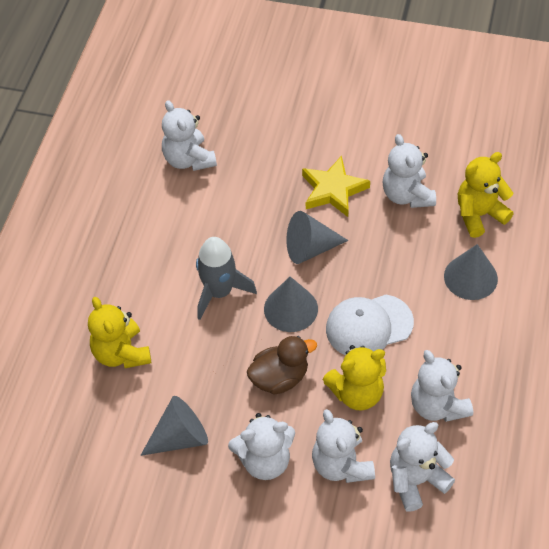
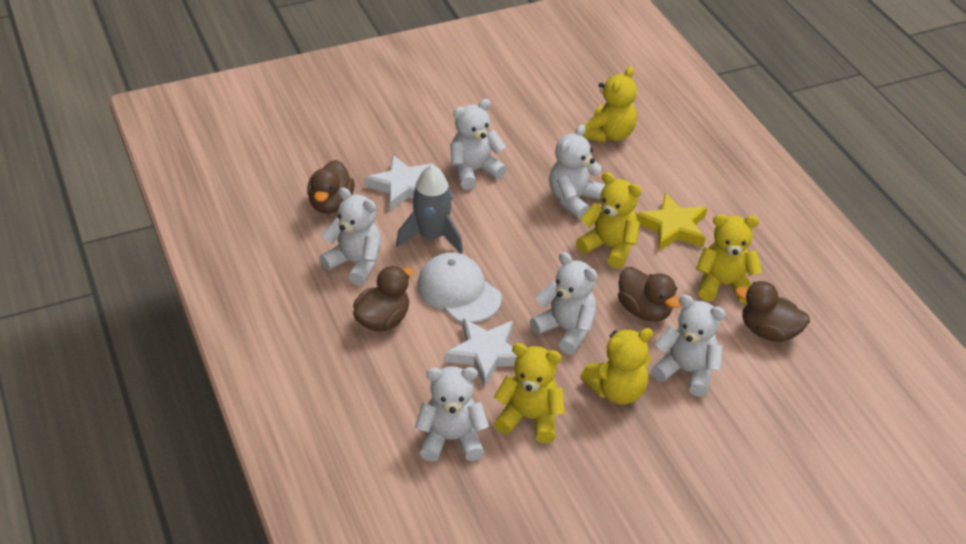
brown duck: 1 -> 4
grey cone: 4 -> 0
white star: 0 -> 2
yellow teddy bear: 3 -> 5

